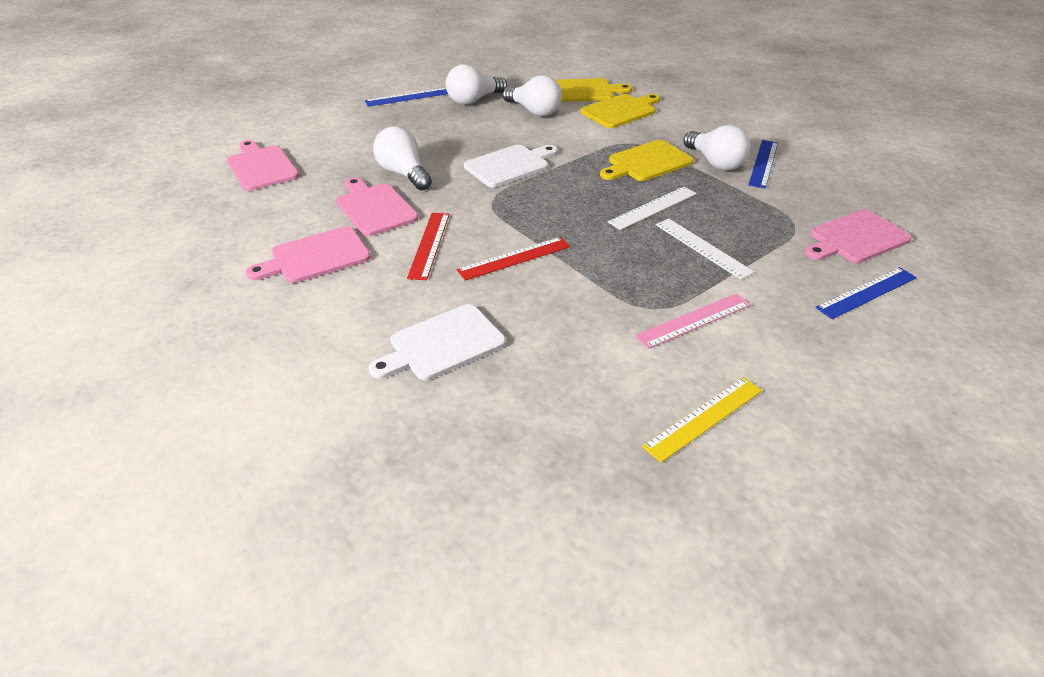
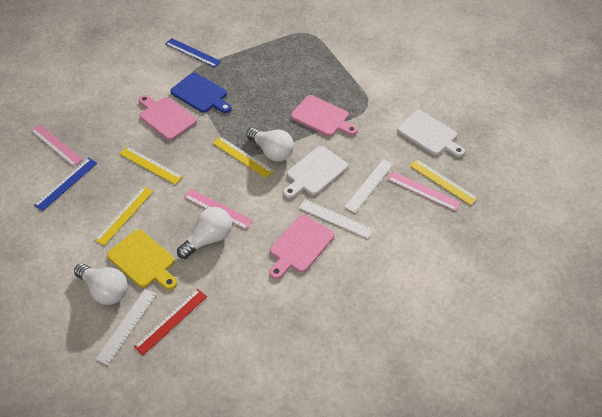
blue cutting board: 0 -> 1
blue ruler: 3 -> 2
pink cutting board: 4 -> 3
pink ruler: 1 -> 3
red ruler: 2 -> 1
white light bulb: 4 -> 3
white ruler: 2 -> 3
yellow cutting board: 3 -> 1
yellow ruler: 1 -> 4

